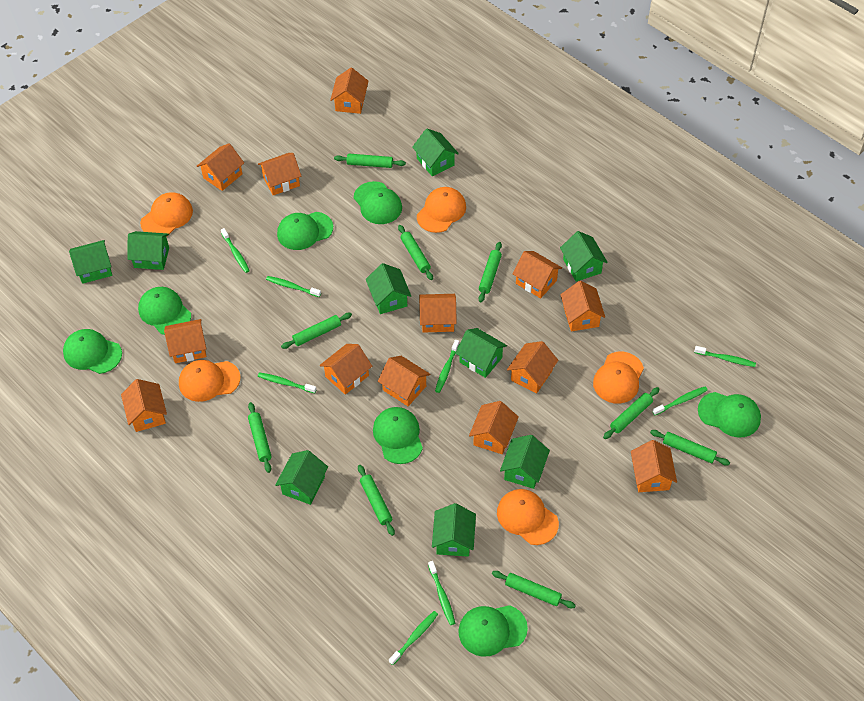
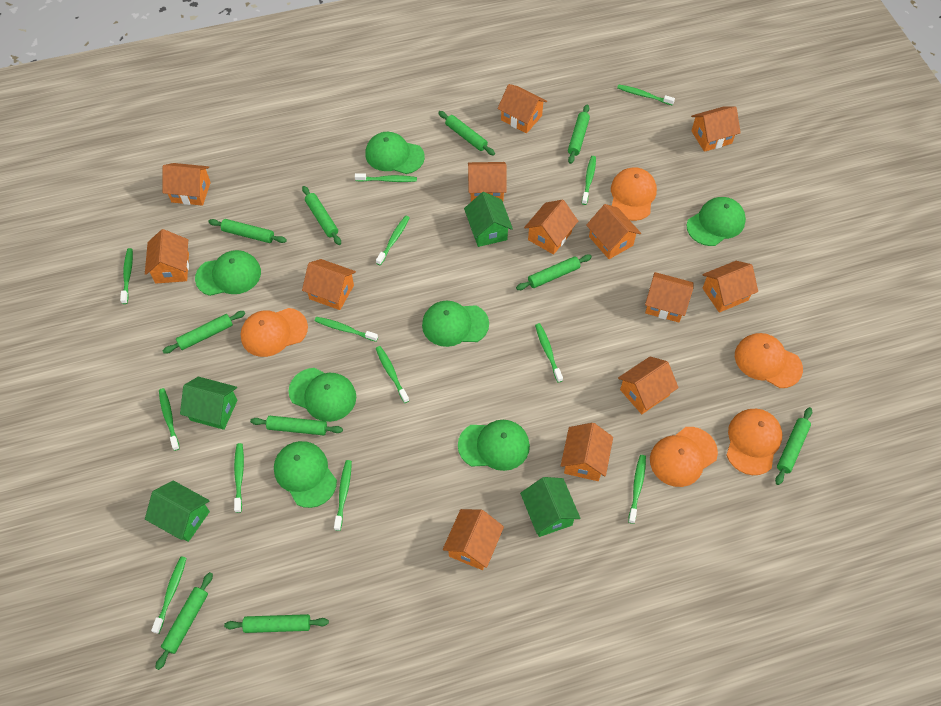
green house: 9 -> 4
green rolling pin: 9 -> 10
green toothbrush: 8 -> 13

